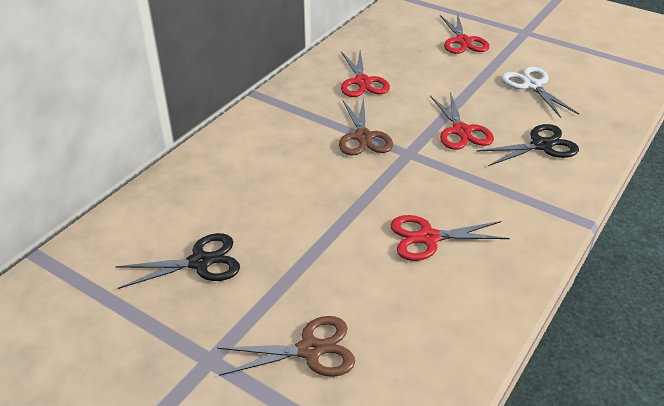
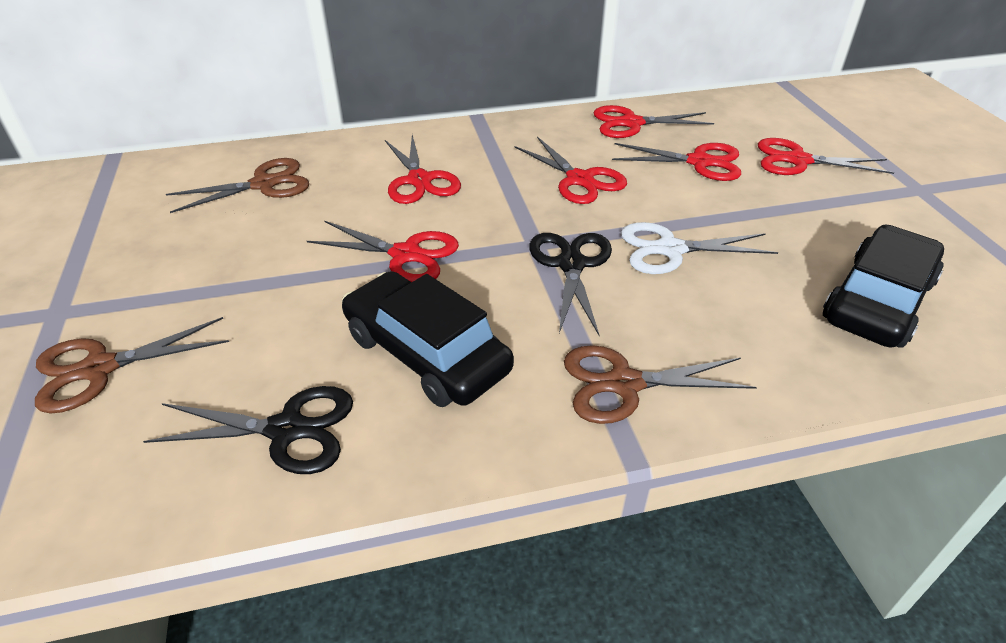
black car: 0 -> 2
brown scissors: 2 -> 3
red scissors: 4 -> 6

